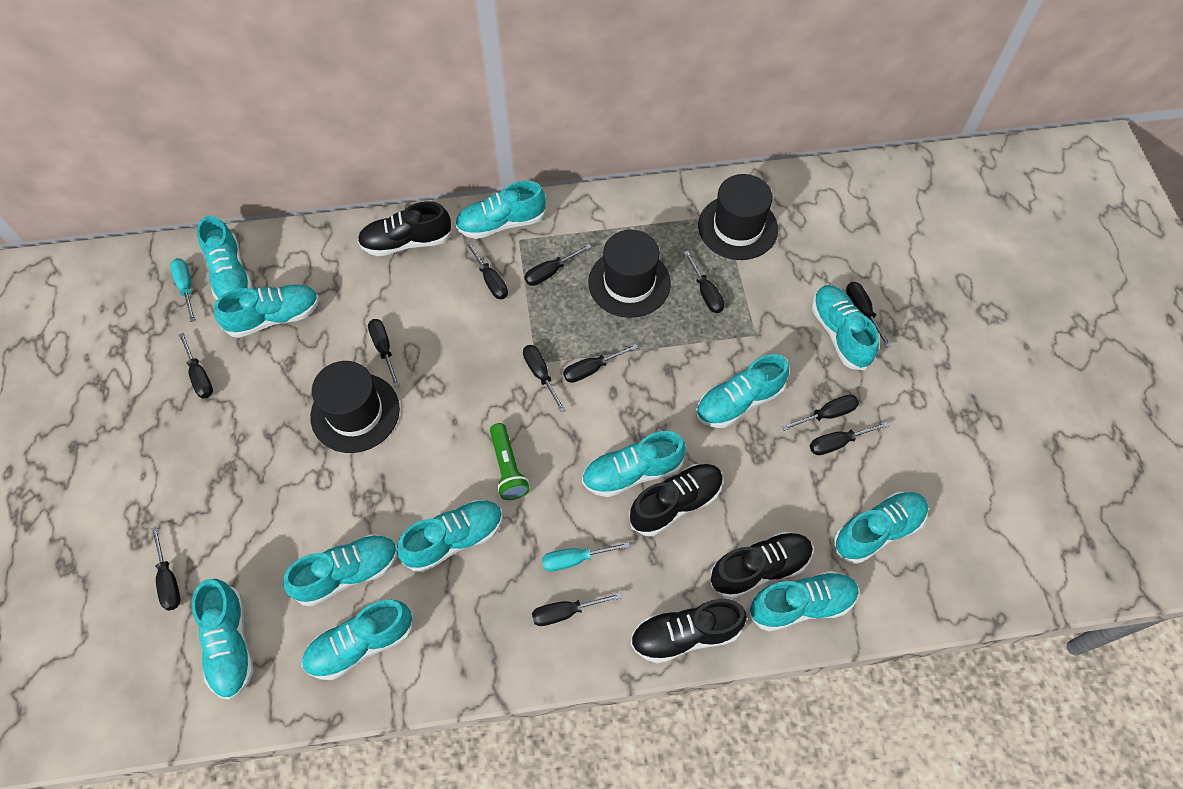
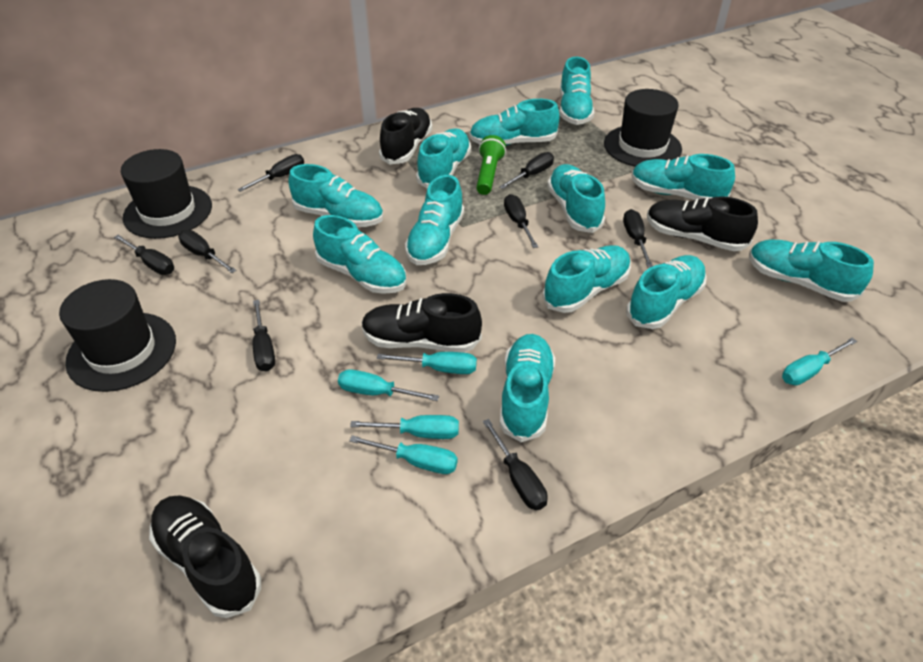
black screwdriver: 12 -> 8
turquoise screwdriver: 2 -> 5

